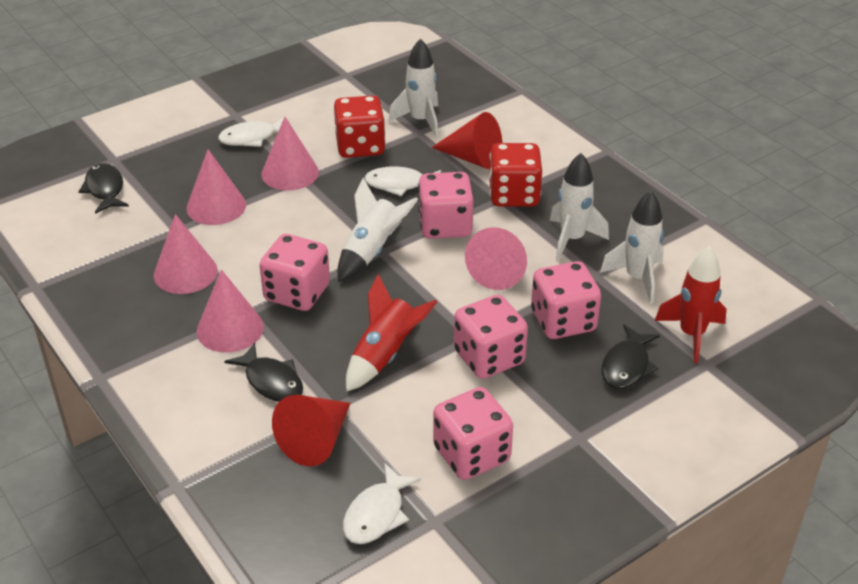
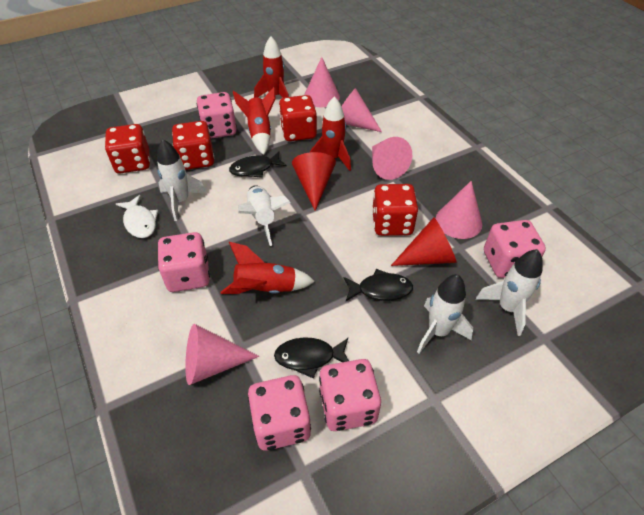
red dice: 2 -> 4
red rocket: 2 -> 4
white fish: 3 -> 1

